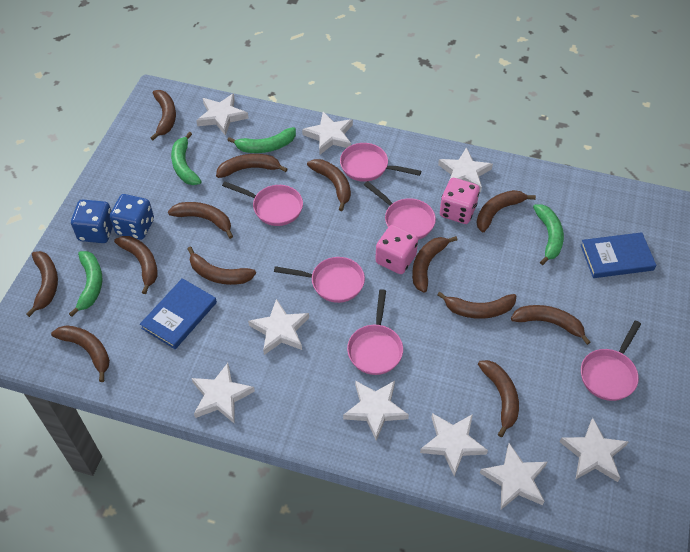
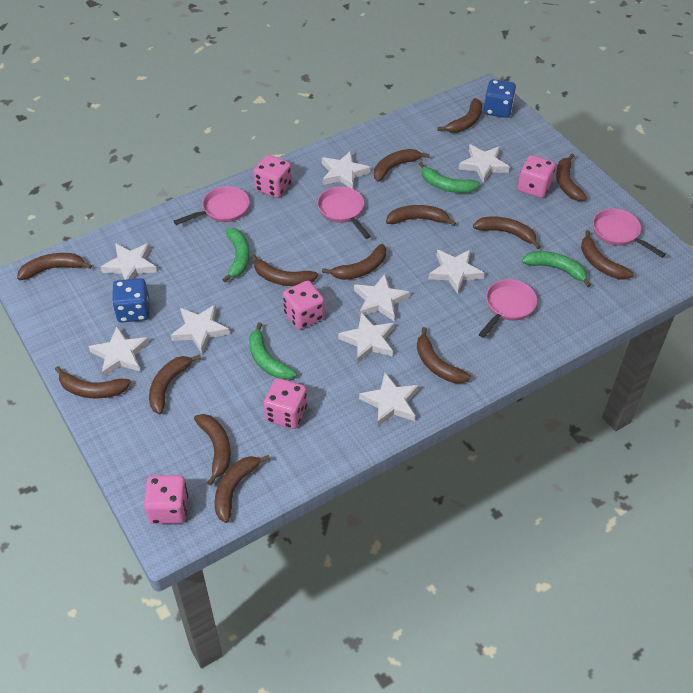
blue book: 2 -> 0
brown banana: 13 -> 14
pink dice: 2 -> 5
pink pan: 6 -> 4

